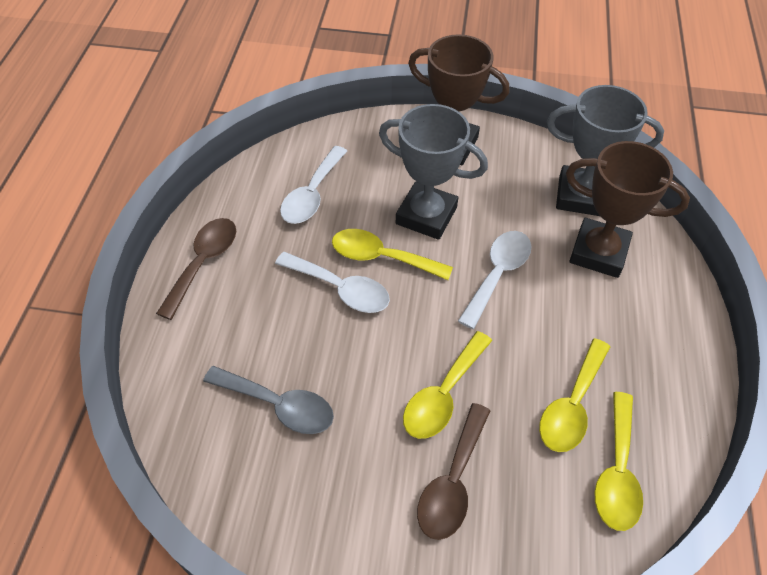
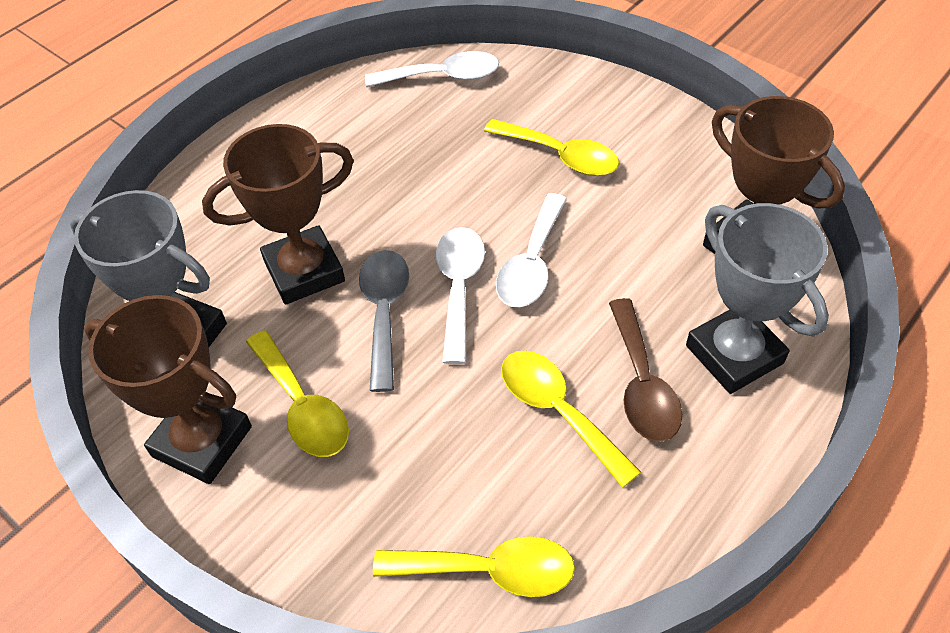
brown spoon: 2 -> 1
brown trophy: 2 -> 3

